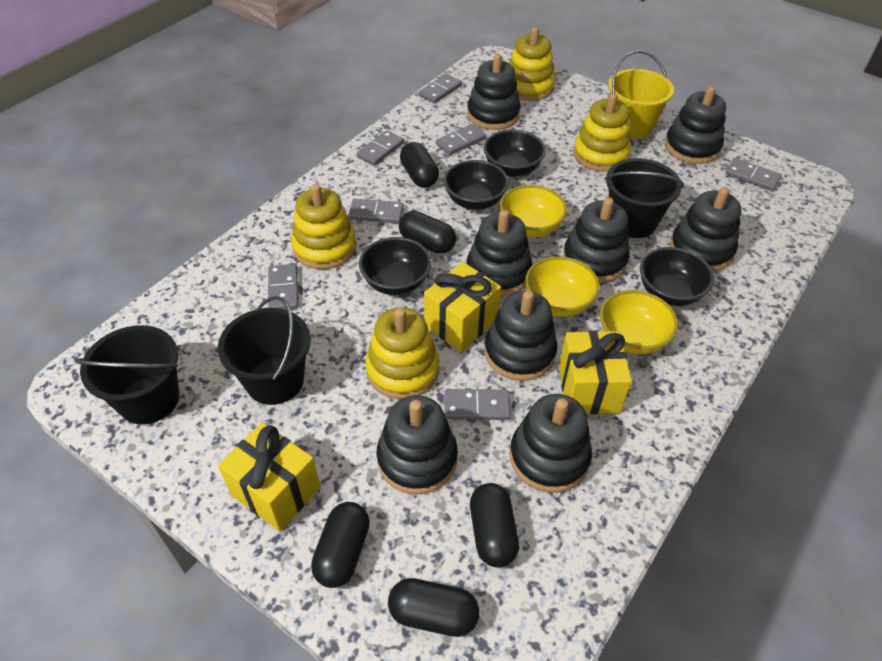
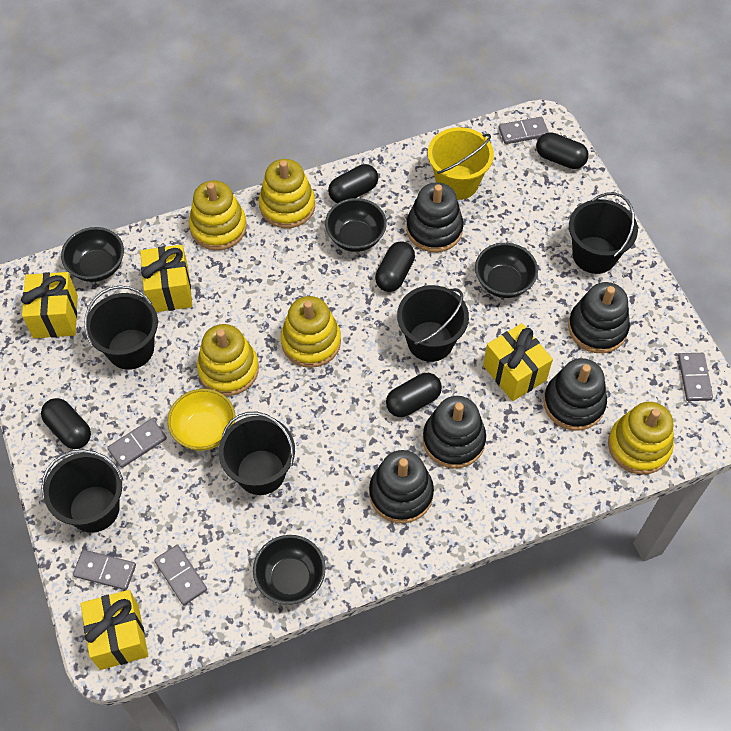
black bucket: 3 -> 5
black stacking toy: 8 -> 5
grey domino: 7 -> 5
yellow bowl: 3 -> 1
yellow gift: 3 -> 4
yellow stacking toy: 4 -> 5

